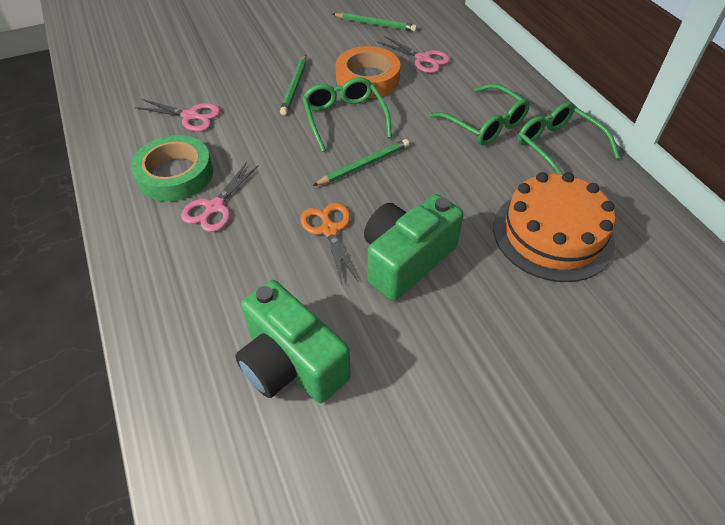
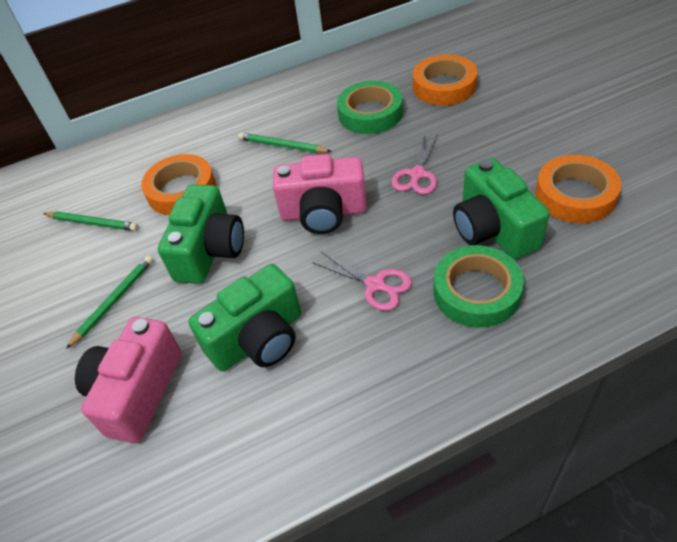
green camera: 2 -> 3
green glasses: 3 -> 0
green tape: 1 -> 2
orange cake: 1 -> 0
orange scissors: 1 -> 0
orange tape: 1 -> 3
pink camera: 0 -> 2
pink scissors: 3 -> 2

